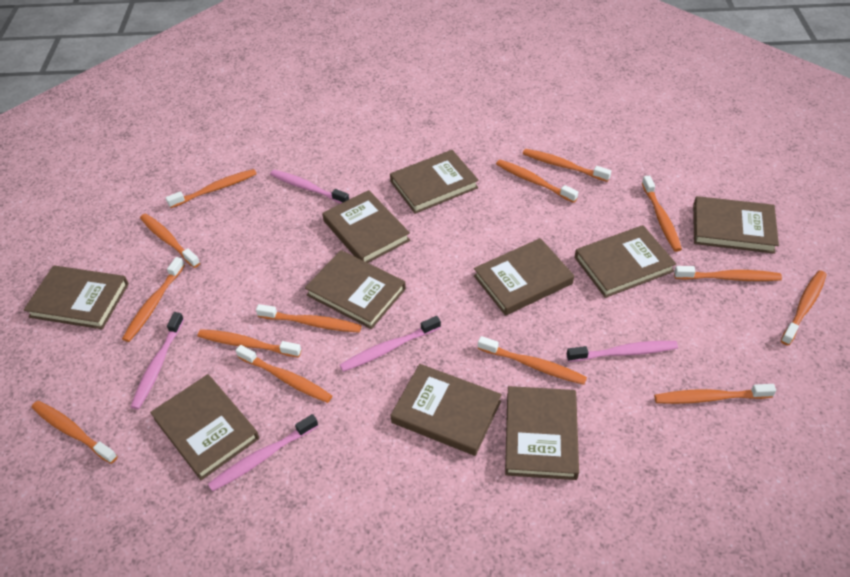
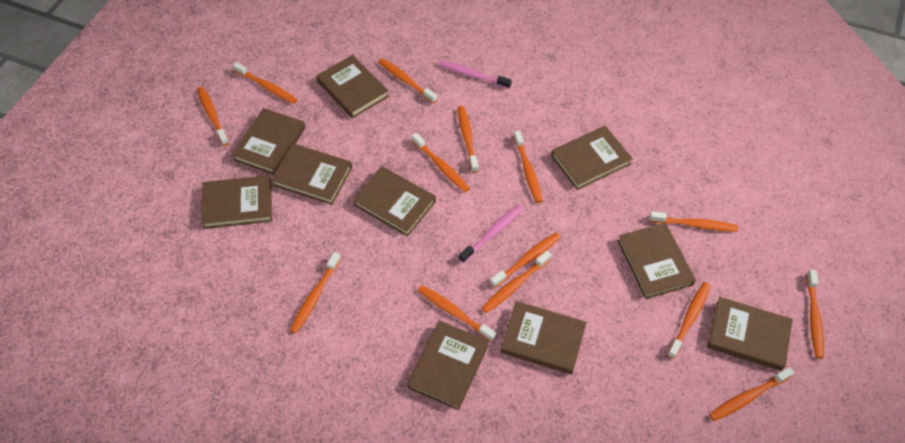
pink toothbrush: 5 -> 2

